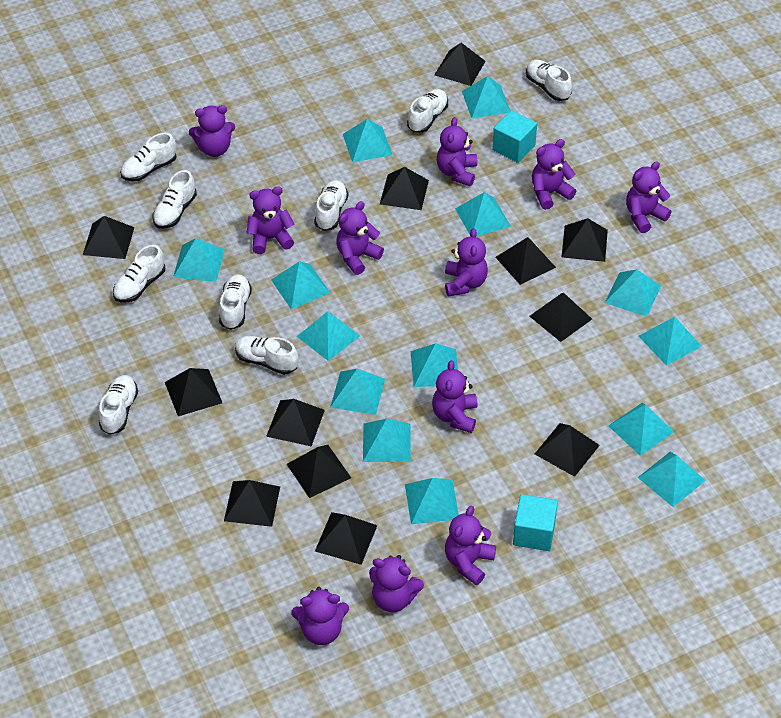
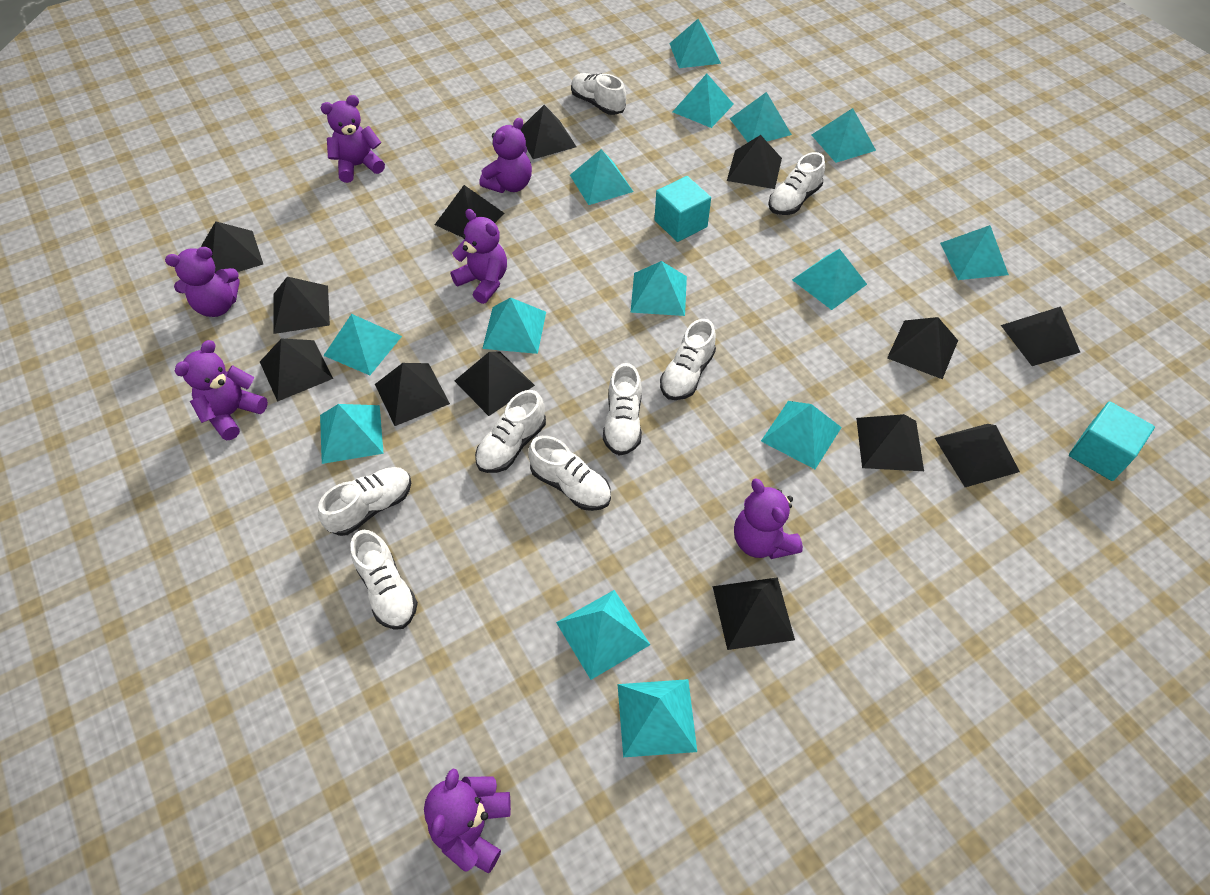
black pyramid: 12 -> 13
purple teddy bear: 11 -> 7
white shoe: 9 -> 8

